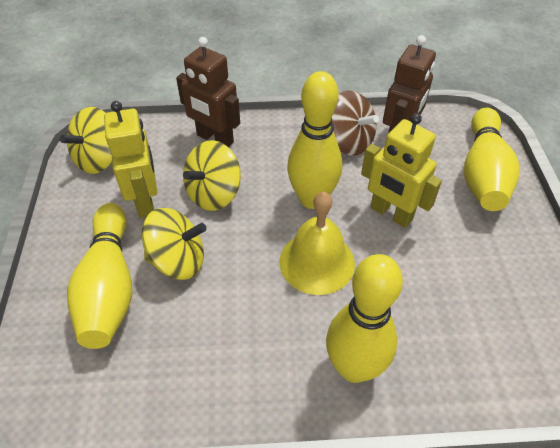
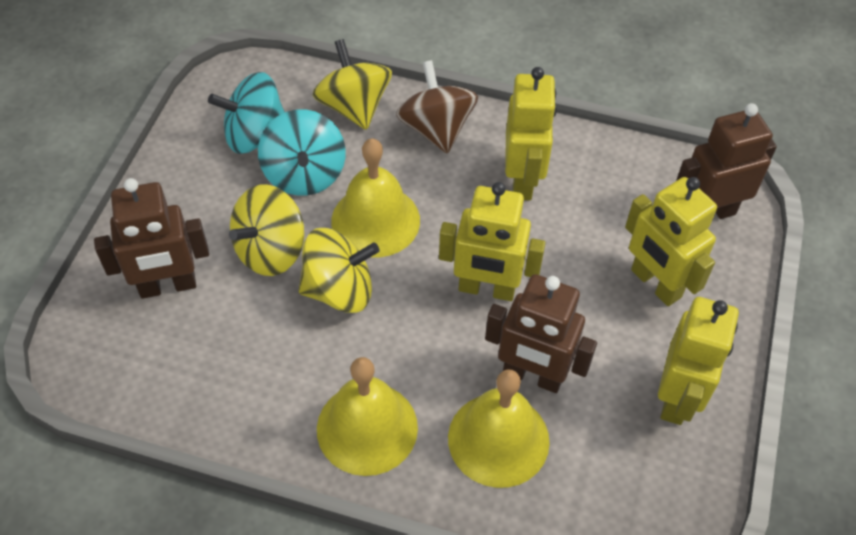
brown robot: 2 -> 3
turquoise spinning top: 0 -> 2
yellow bell: 1 -> 3
yellow bowling pin: 4 -> 0
yellow robot: 2 -> 4

